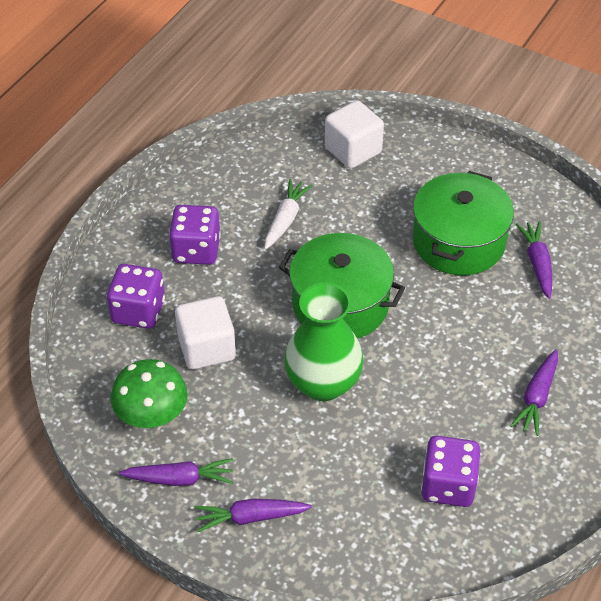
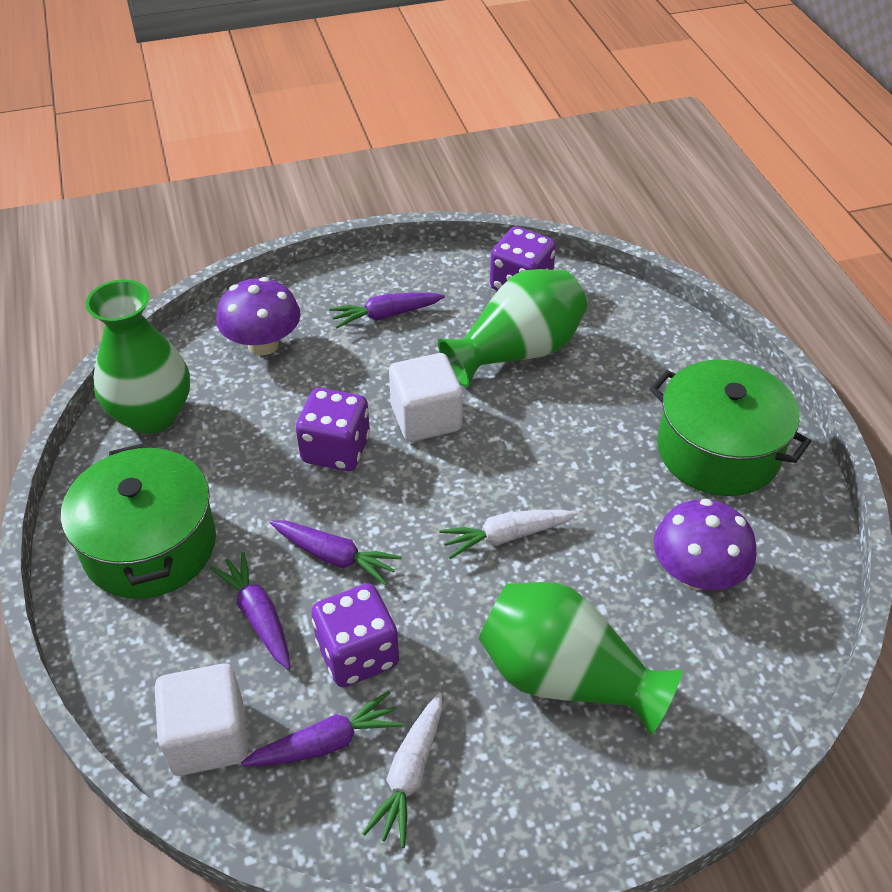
green mushroom: 1 -> 0
green vase: 1 -> 3
purple mushroom: 0 -> 2
white carrot: 1 -> 2

